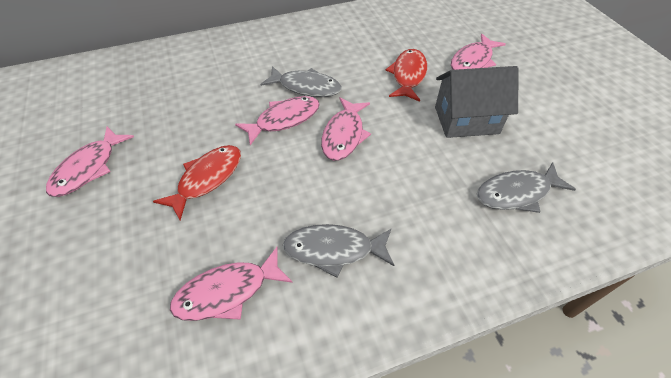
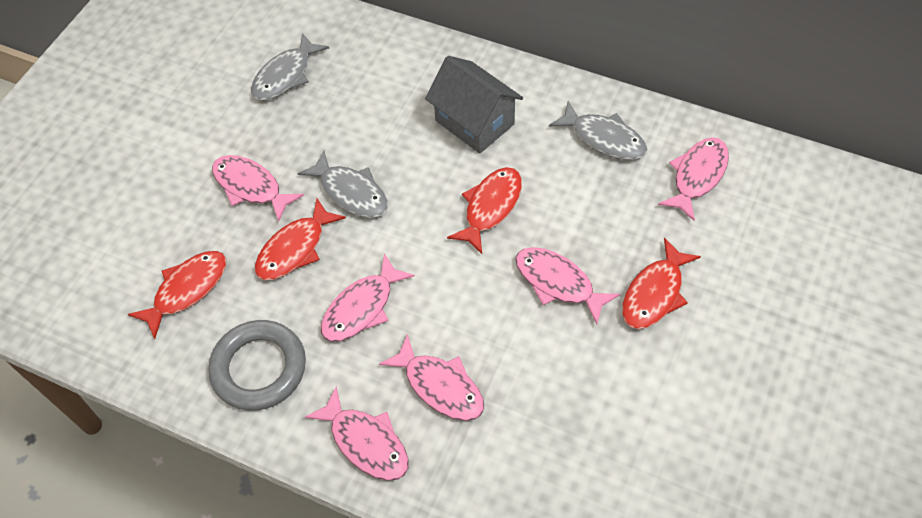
grey ring: 0 -> 1
pink fish: 5 -> 6
red fish: 2 -> 4

